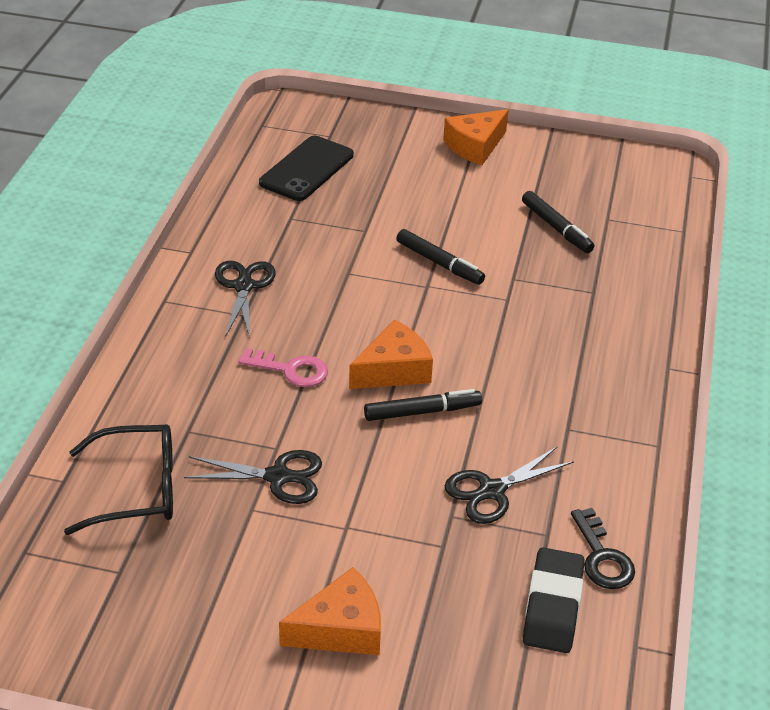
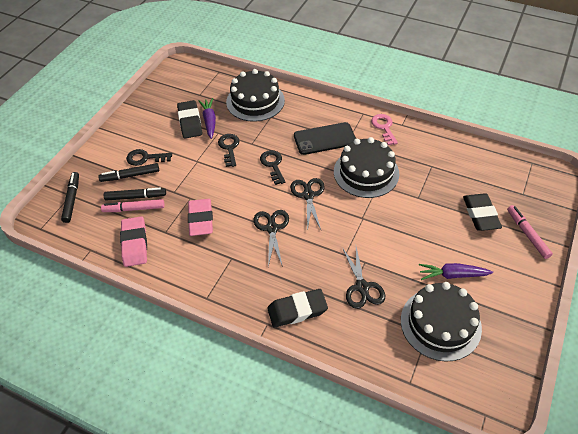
black cake: 0 -> 3
black eraser: 1 -> 3
black glasses: 1 -> 0
black key: 1 -> 3
orange cheese: 3 -> 0
pink eraser: 0 -> 2
pink marker: 0 -> 2
purple carrot: 0 -> 2

